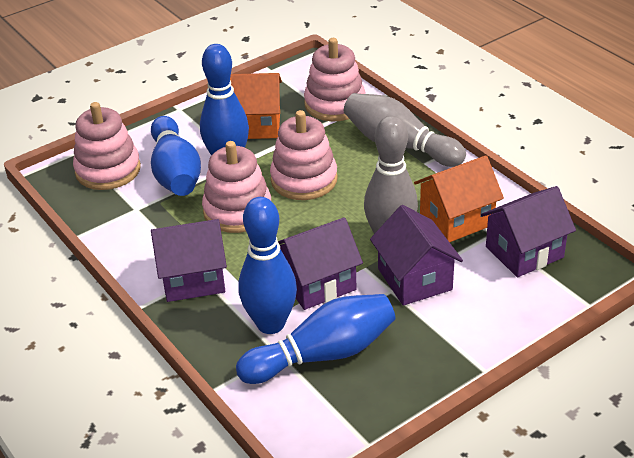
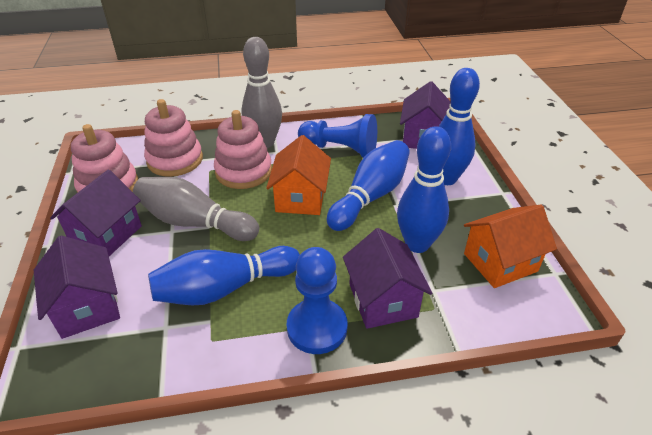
blue pawn: 0 -> 2
pink stacking toy: 4 -> 3

